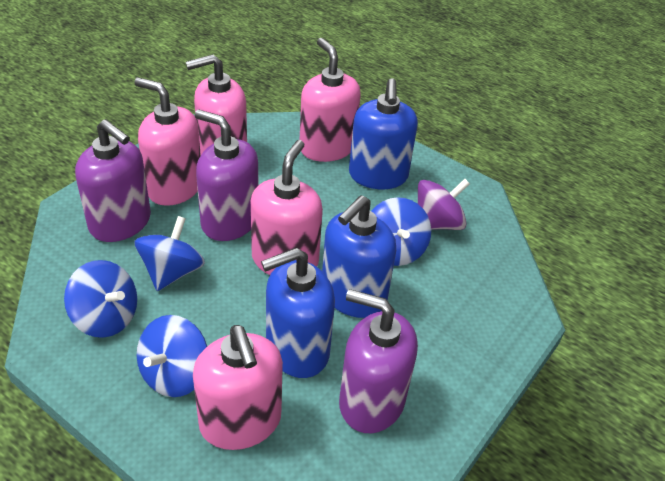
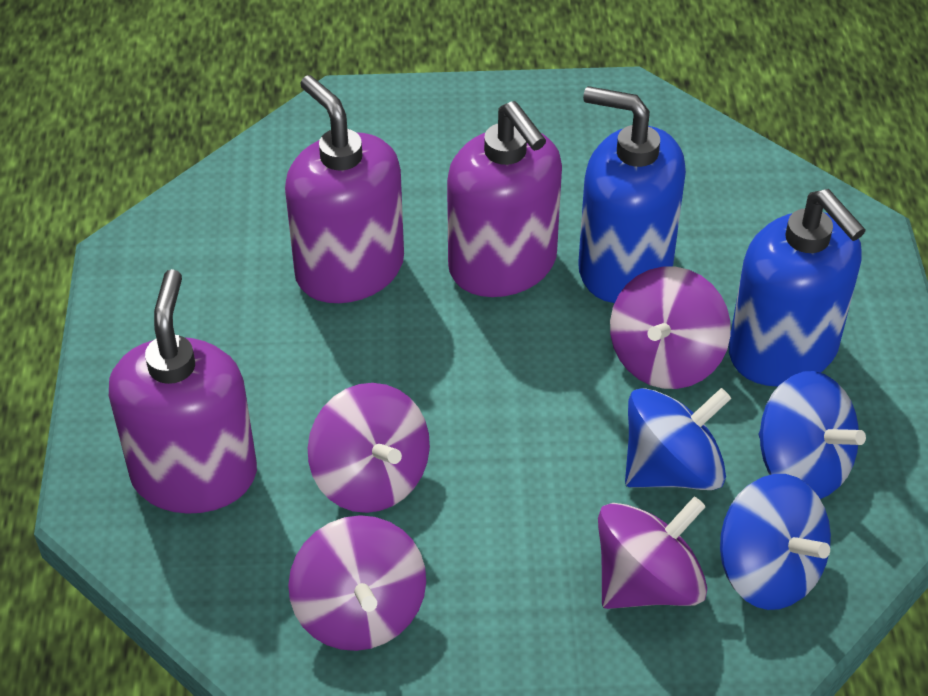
blue soap dispenser: 3 -> 2
blue spinning top: 4 -> 3
pink soap dispenser: 5 -> 0
purple spinning top: 1 -> 4

